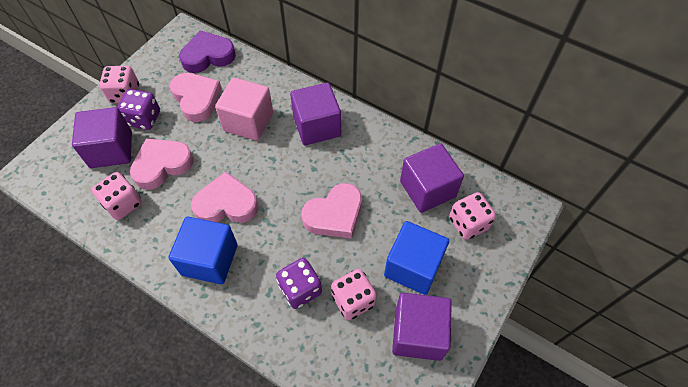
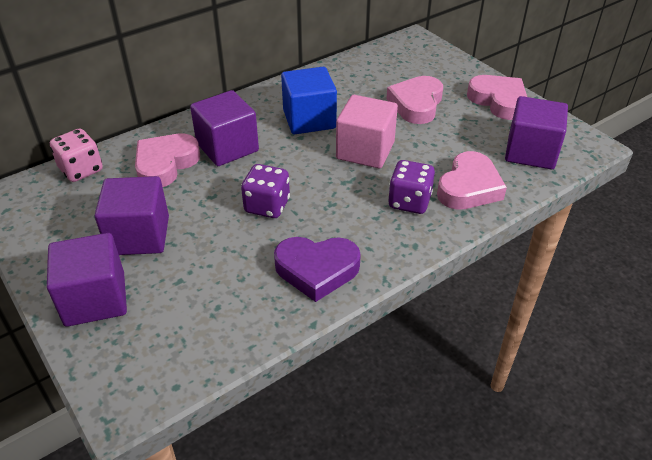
blue cube: 2 -> 1
pink dice: 4 -> 1

